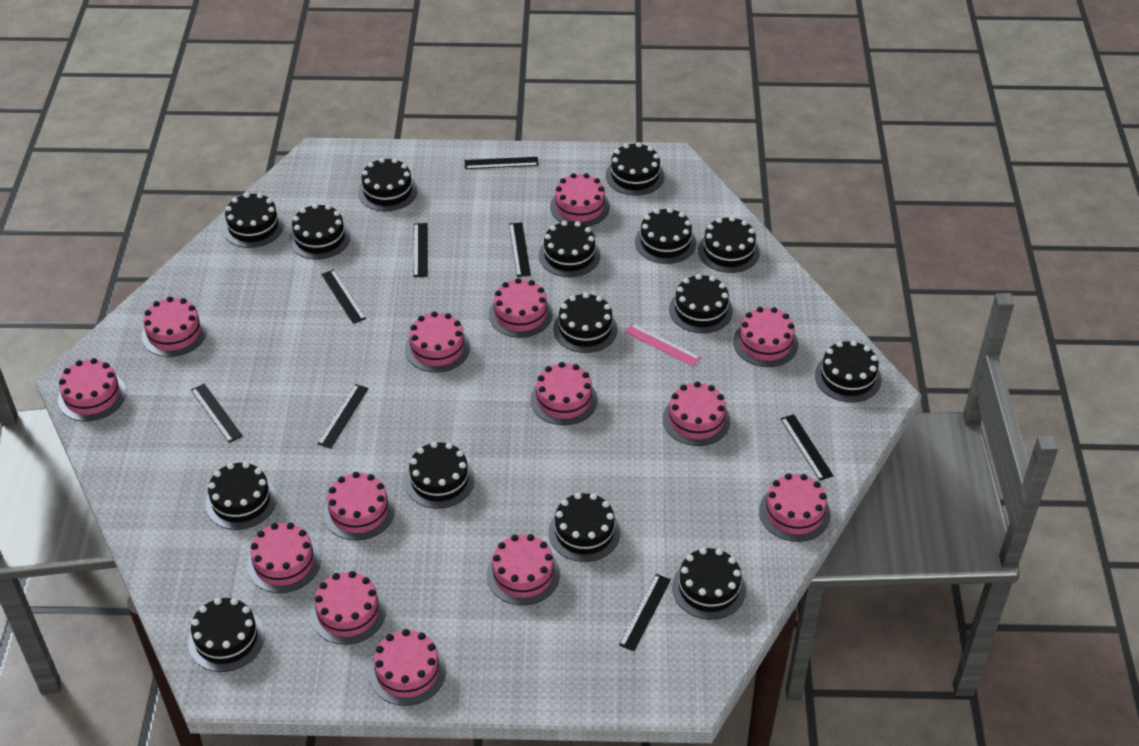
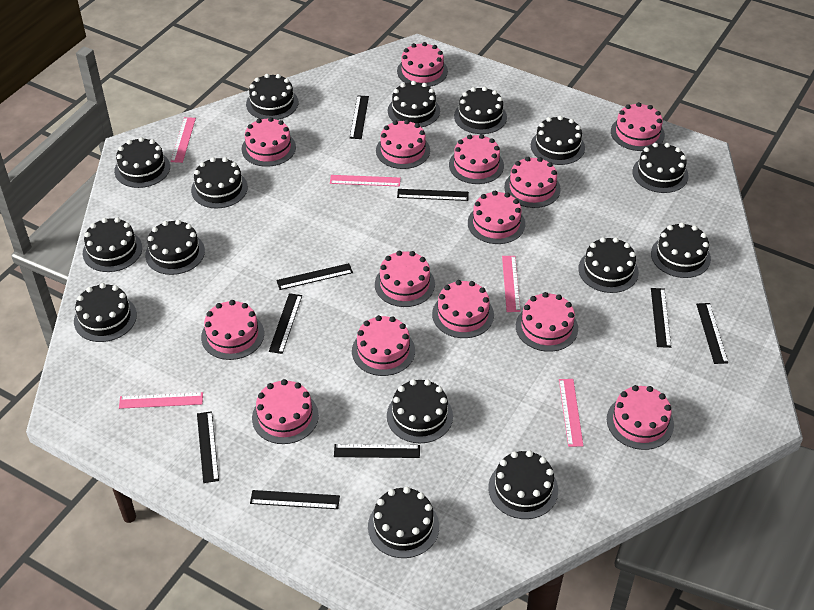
black ruler: 8 -> 9
pink ruler: 1 -> 5

